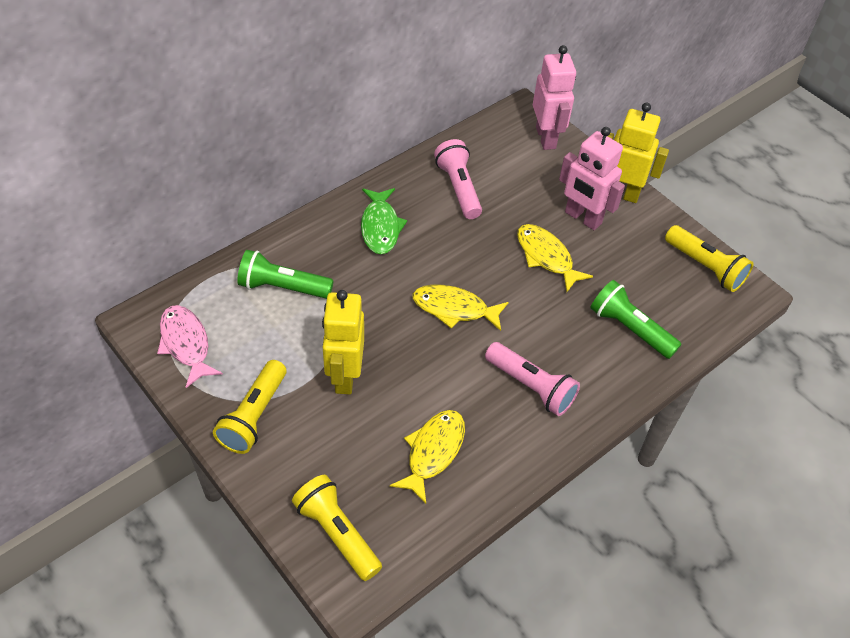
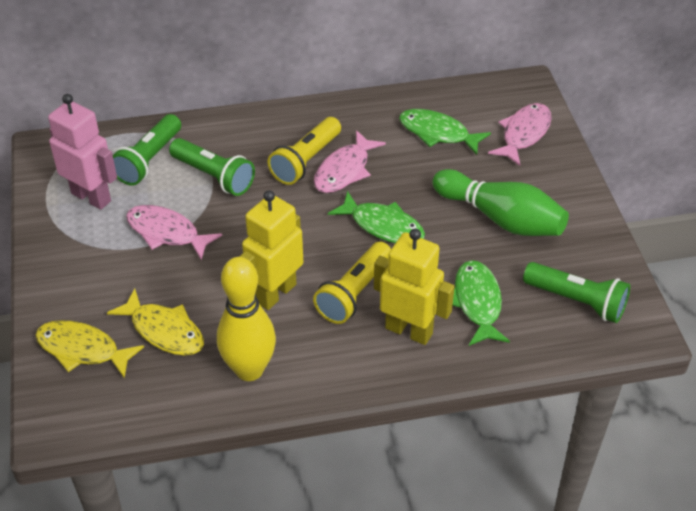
green bowling pin: 0 -> 1
green fish: 1 -> 3
green flashlight: 2 -> 3
pink fish: 1 -> 3
pink flashlight: 2 -> 0
pink robot: 2 -> 1
yellow bowling pin: 0 -> 1
yellow fish: 3 -> 2
yellow flashlight: 3 -> 2

